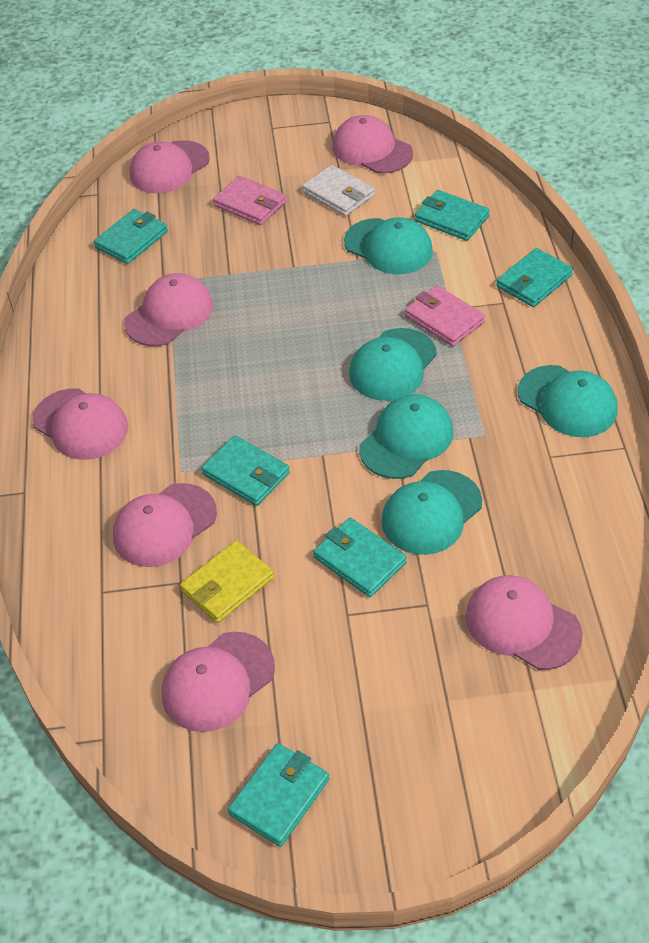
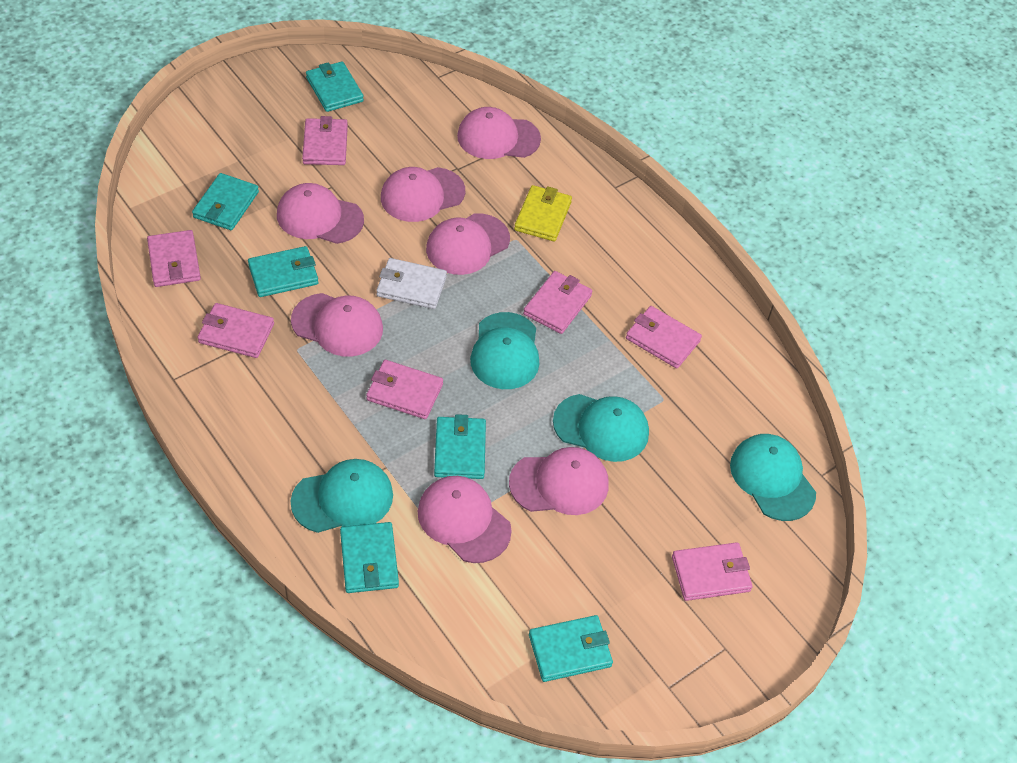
pink wallet: 2 -> 7
turquoise cap: 5 -> 4

